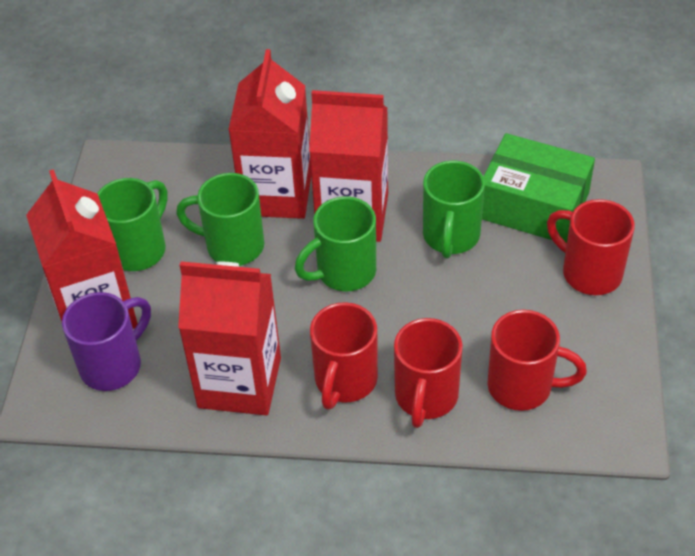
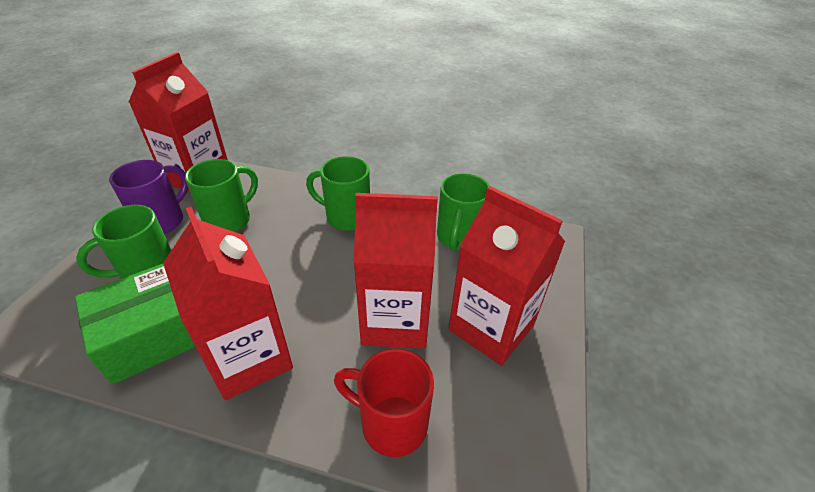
red mug: 4 -> 1

